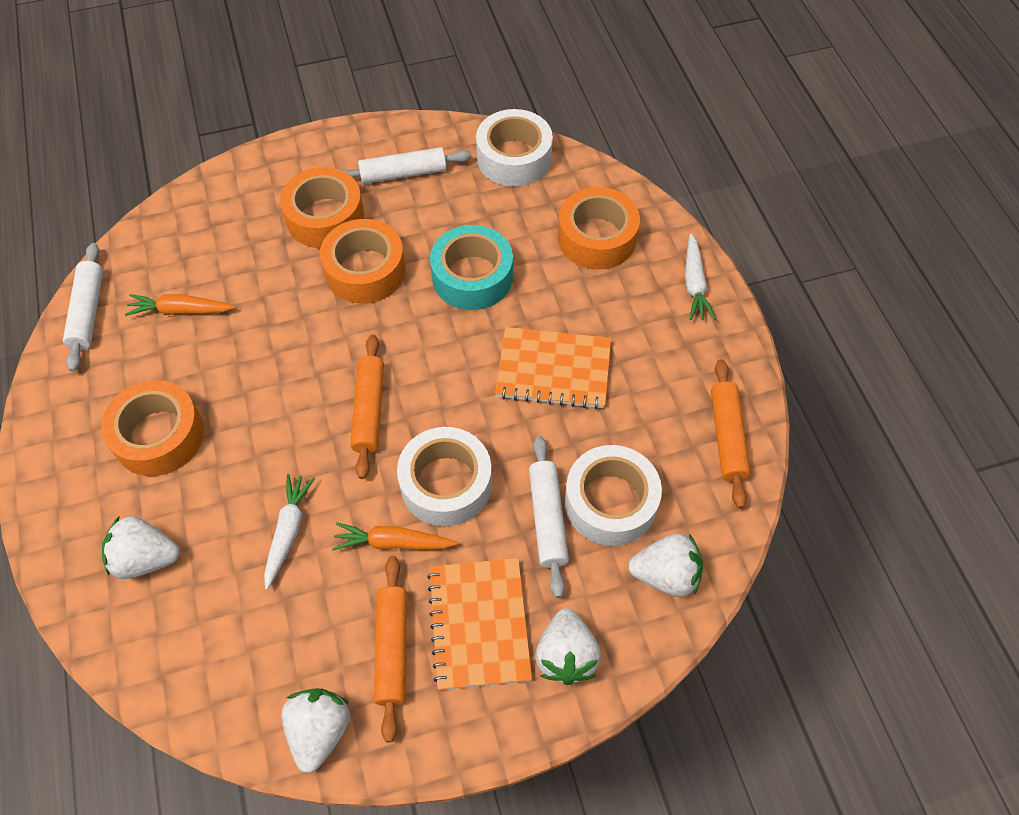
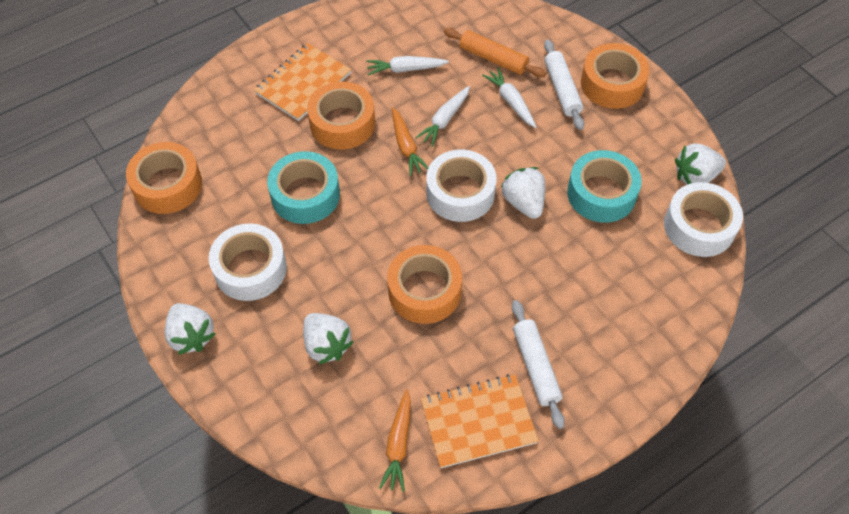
orange rolling pin: 3 -> 1
turquoise tape: 1 -> 2
white carrot: 2 -> 3
white rolling pin: 3 -> 2

